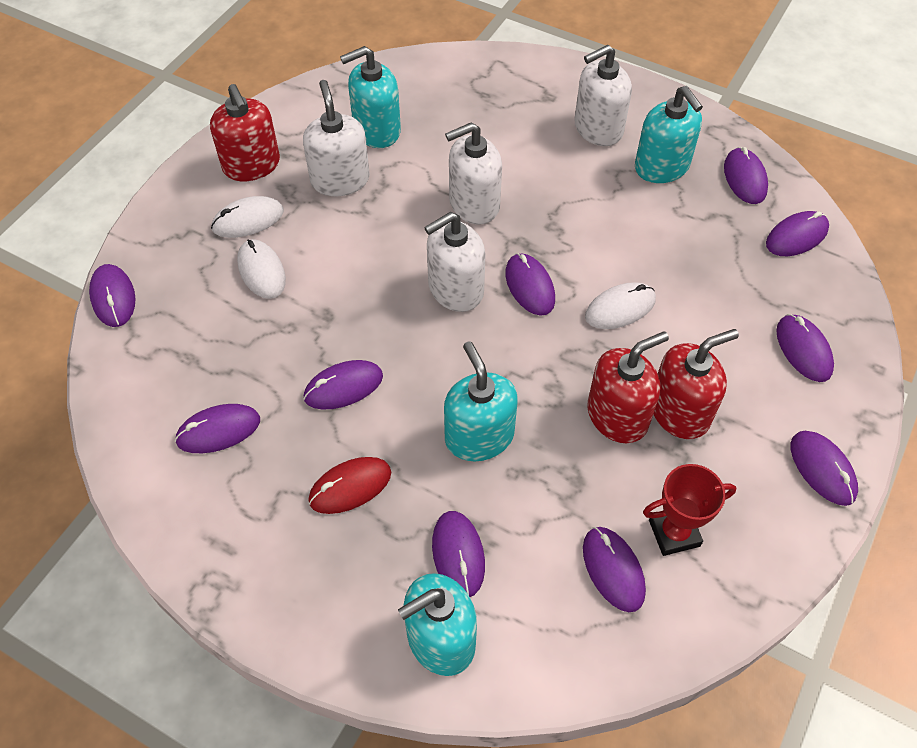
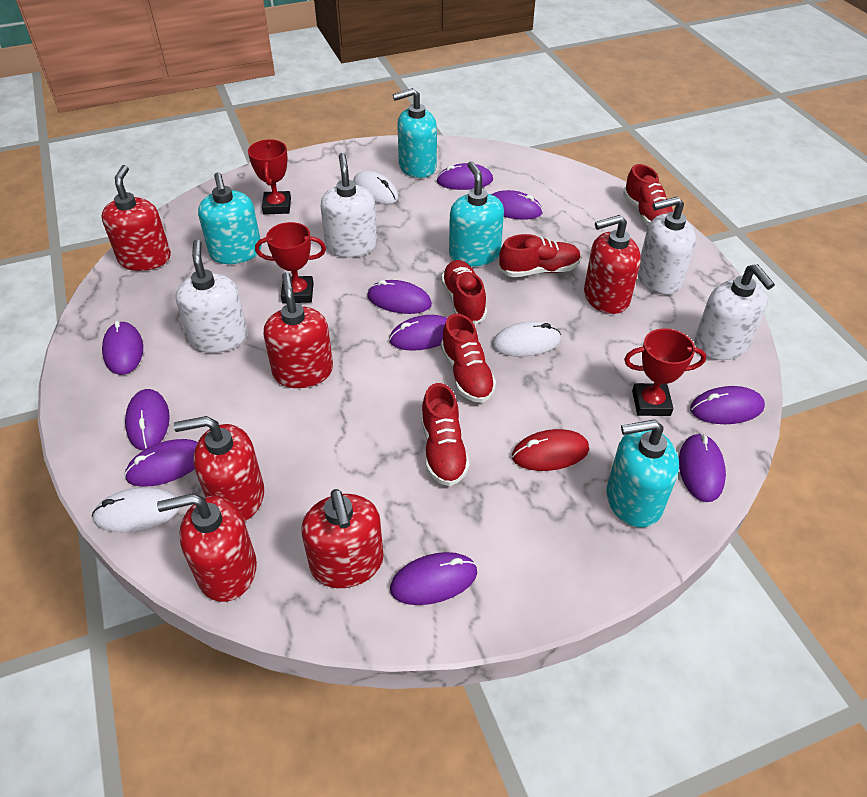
red shoe: 0 -> 5
red soap dispenser: 3 -> 6
red trophy: 1 -> 3

